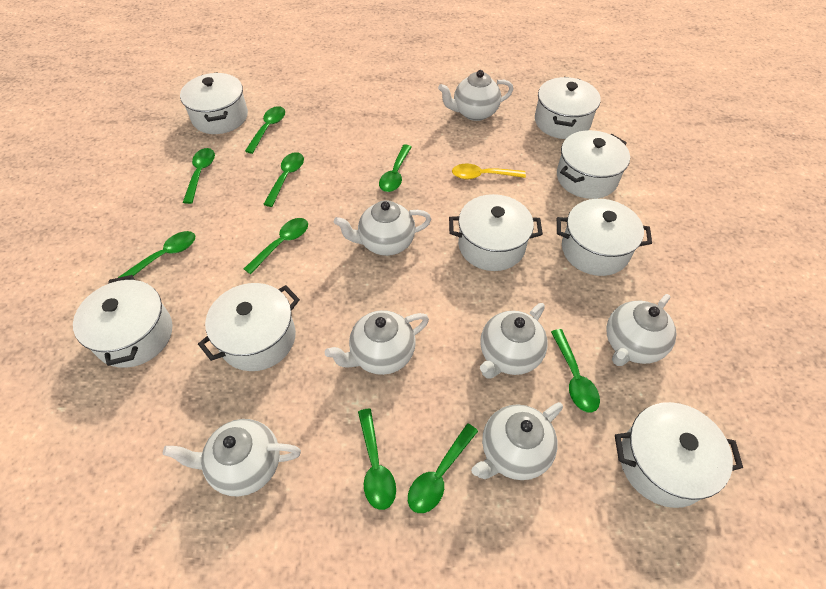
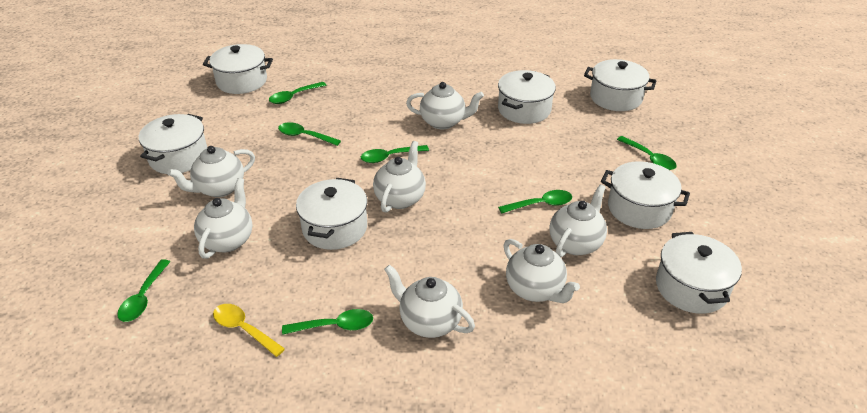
green spoon: 9 -> 7
white pot: 8 -> 7

